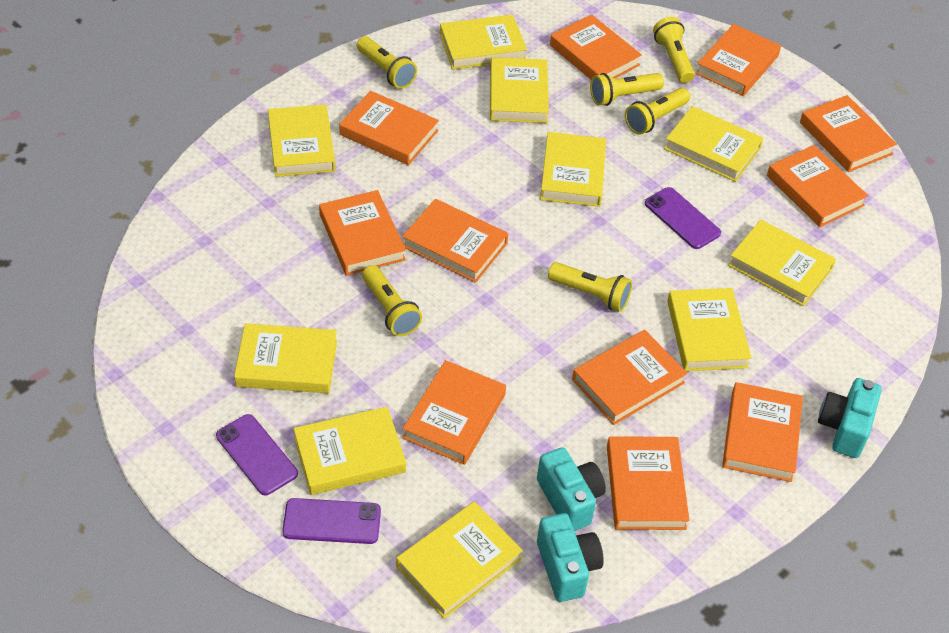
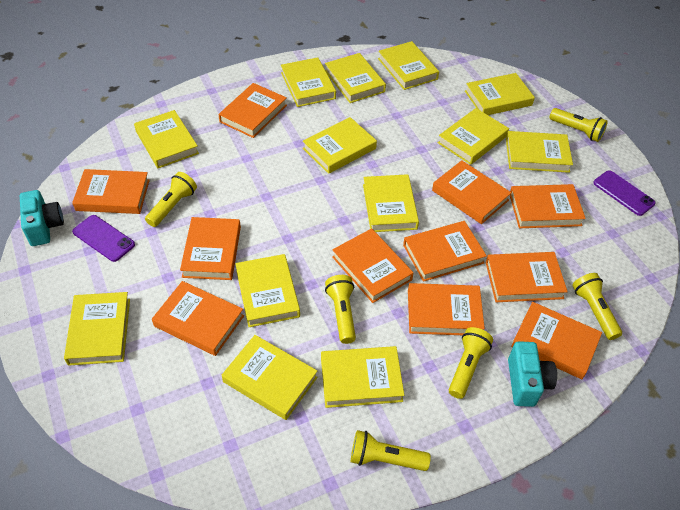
purple phone: 3 -> 2
turquoise camera: 3 -> 2
yellow book: 10 -> 13

